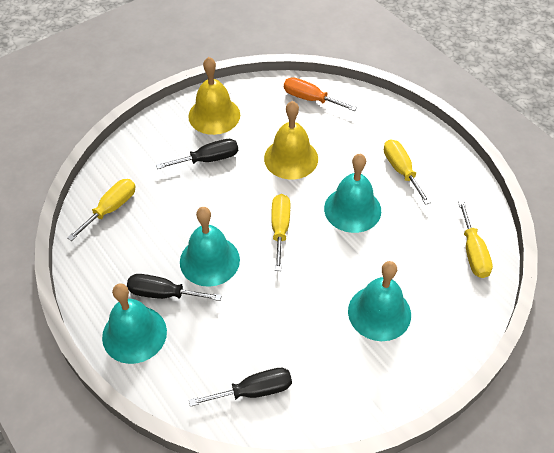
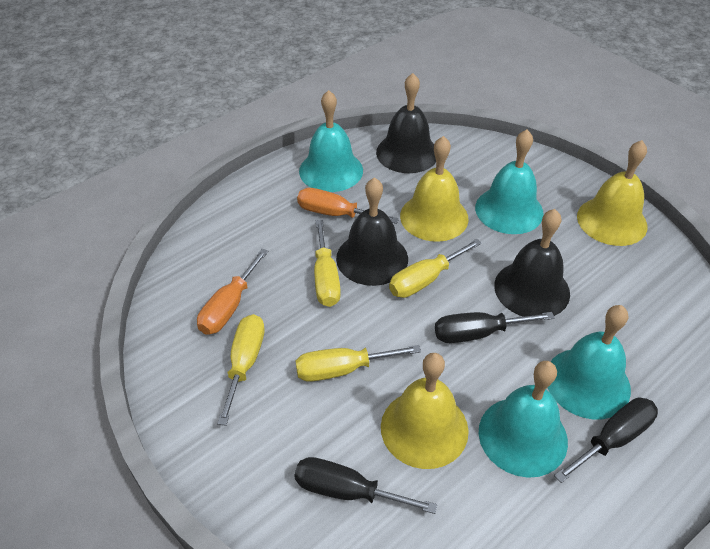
black bell: 0 -> 3
orange screwdriver: 1 -> 2
yellow bell: 2 -> 3

